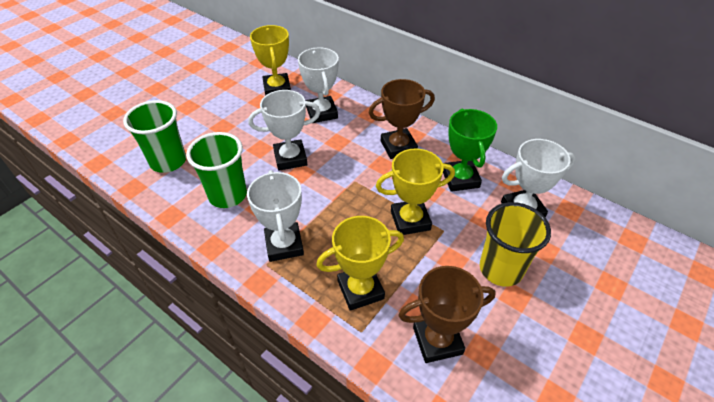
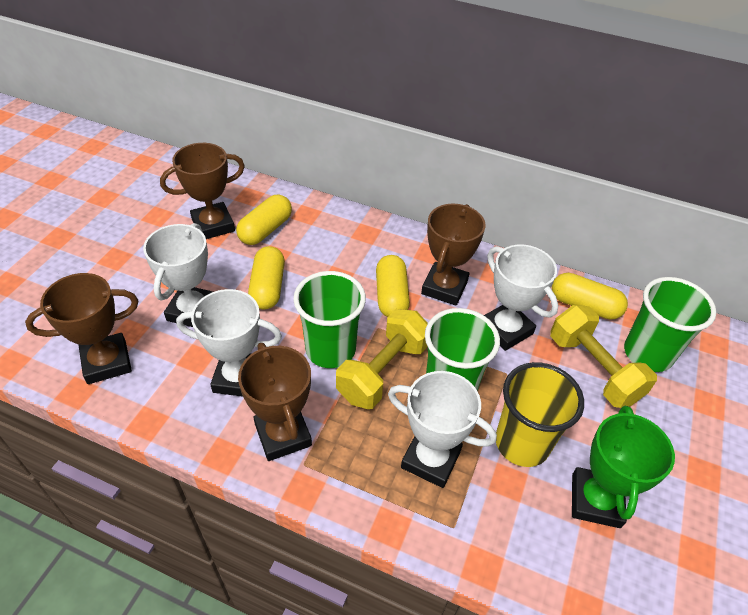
brown trophy: 2 -> 4
green cup: 2 -> 3
yellow capsule: 0 -> 4
yellow dumbbell: 0 -> 2
yellow trophy: 3 -> 0

